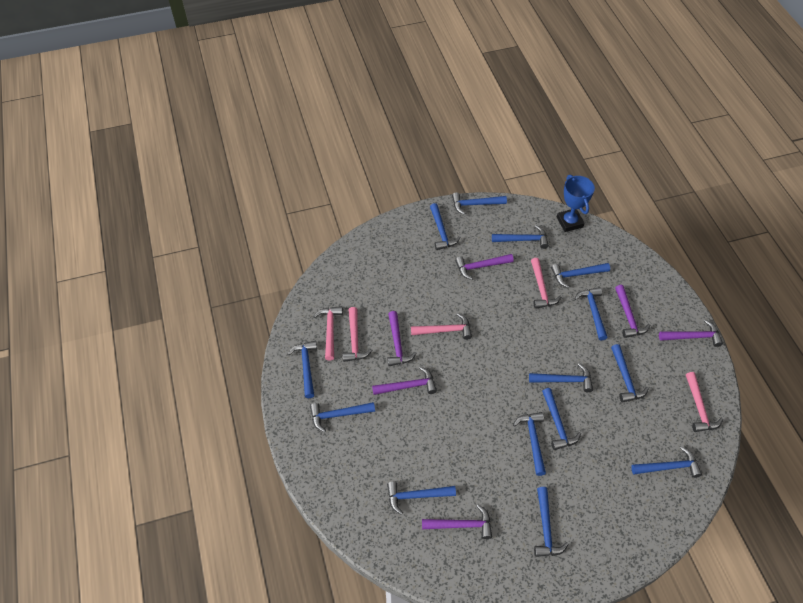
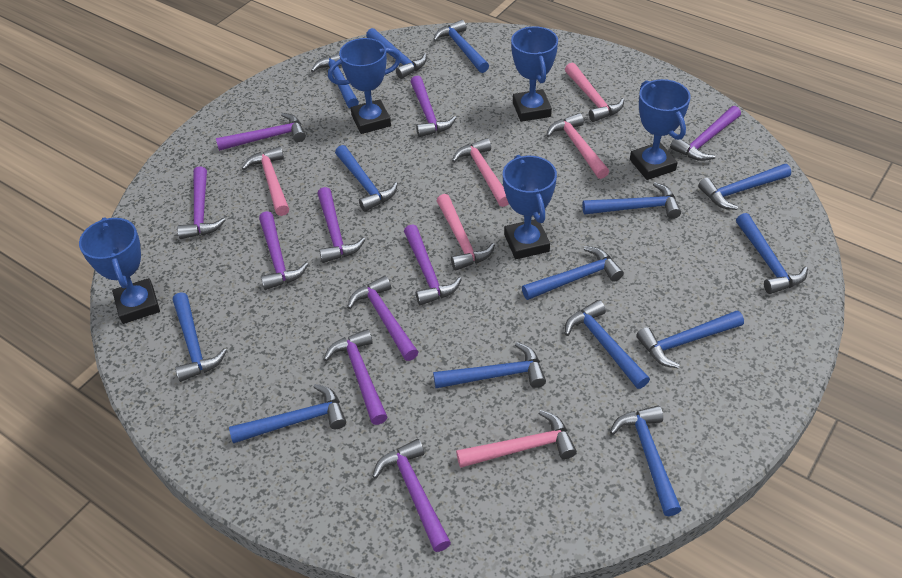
blue trophy: 1 -> 5
pink hammer: 5 -> 6
purple hammer: 6 -> 10

